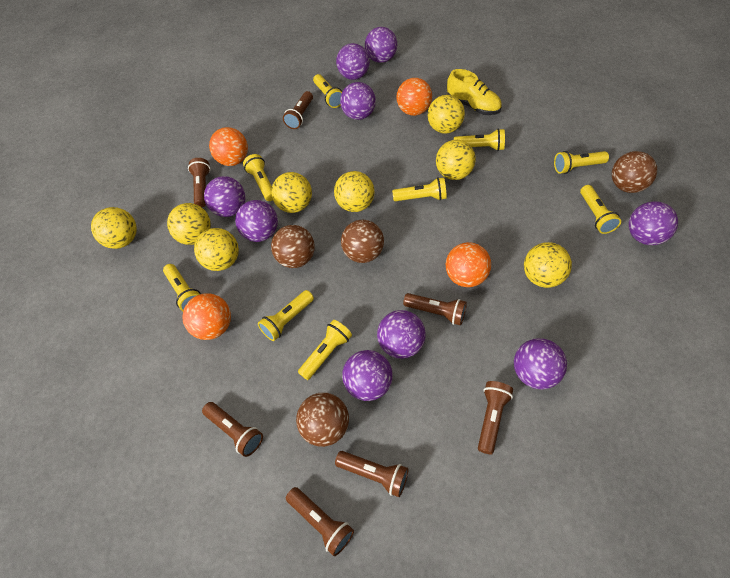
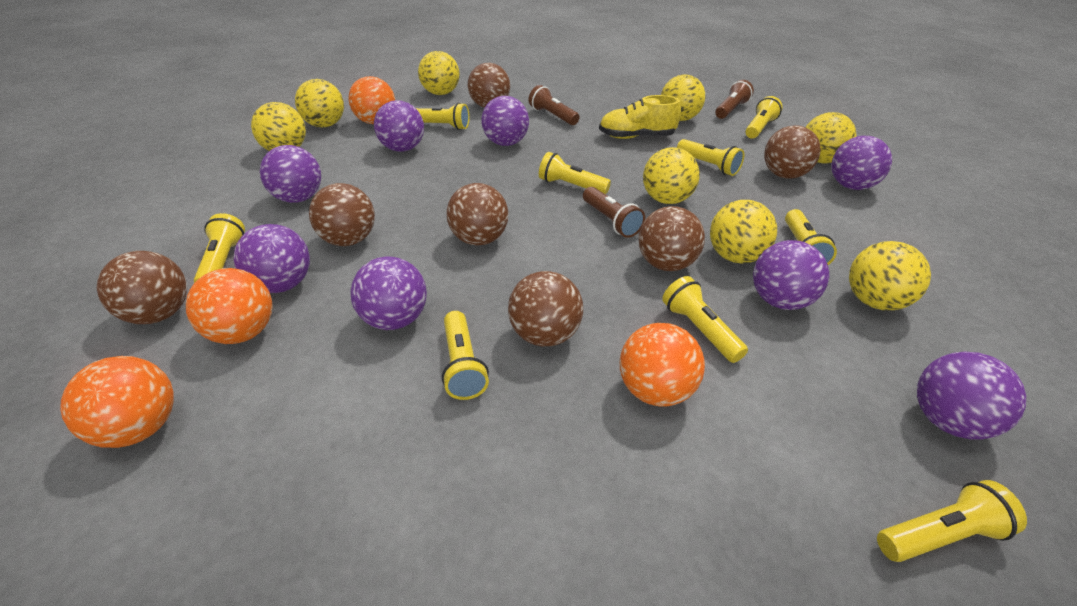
brown ball: 4 -> 7
brown flashlight: 7 -> 3
purple ball: 9 -> 8

